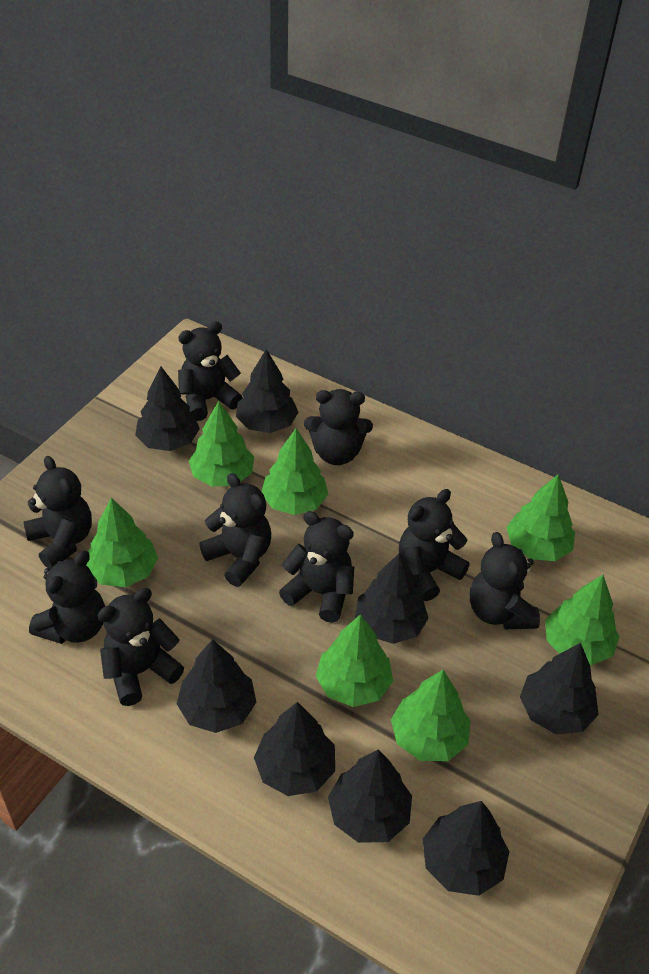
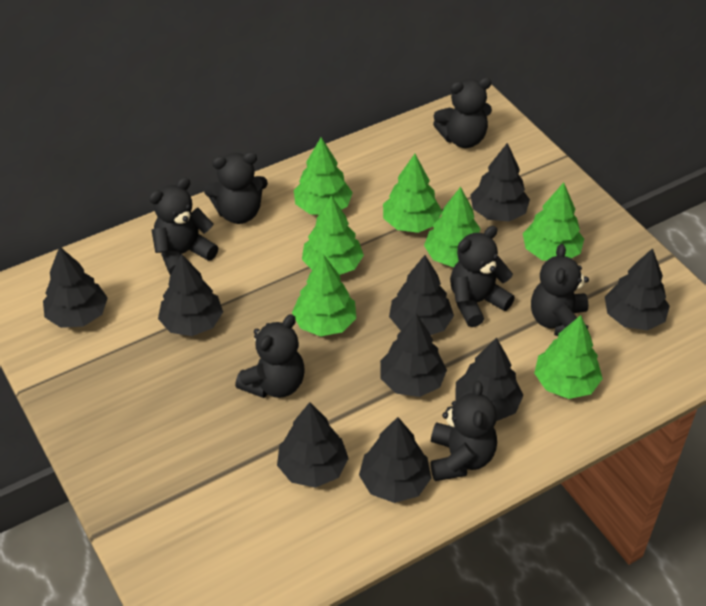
black teddy bear: 9 -> 7
black tree: 8 -> 9

